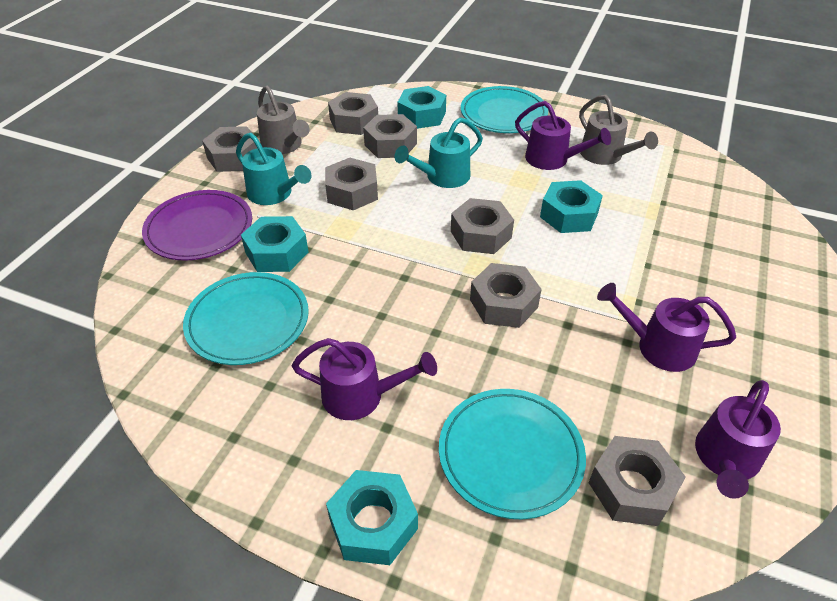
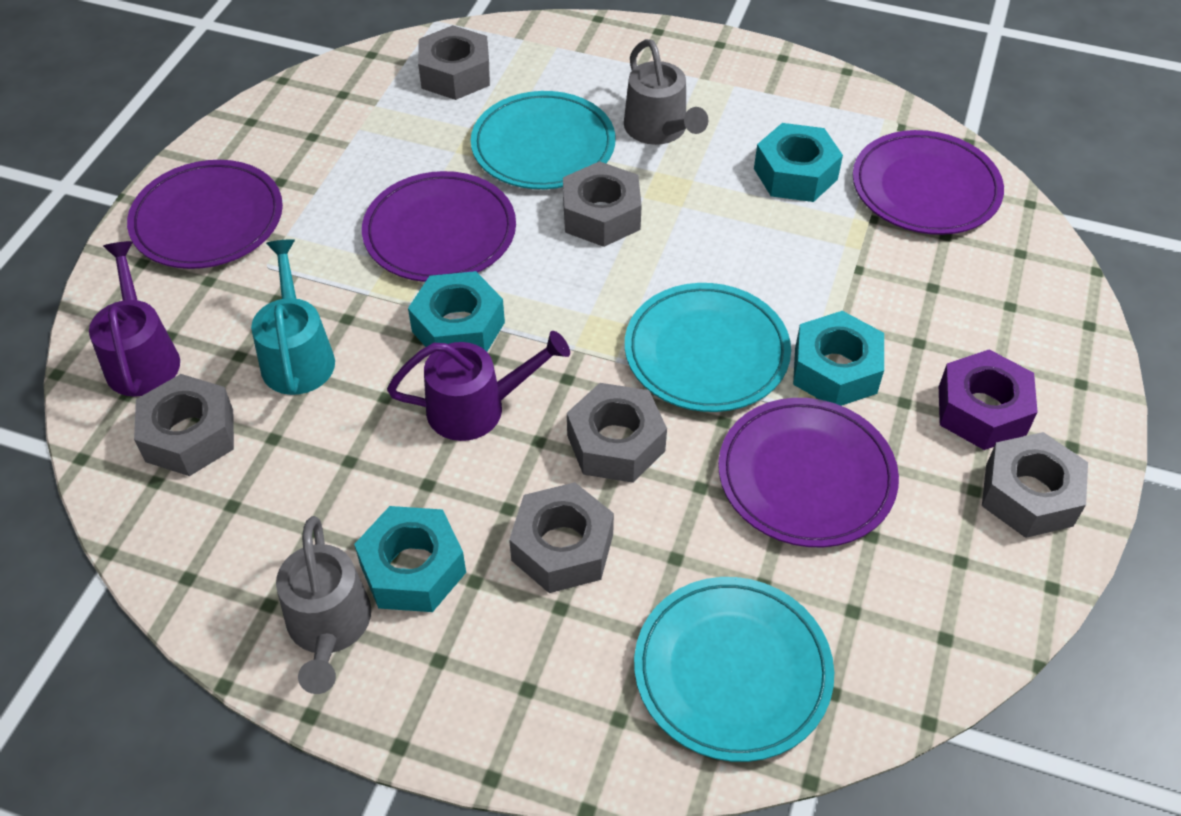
grey nut: 7 -> 6
purple nut: 0 -> 1
purple plate: 1 -> 4
purple watering can: 4 -> 2
turquoise watering can: 2 -> 1

